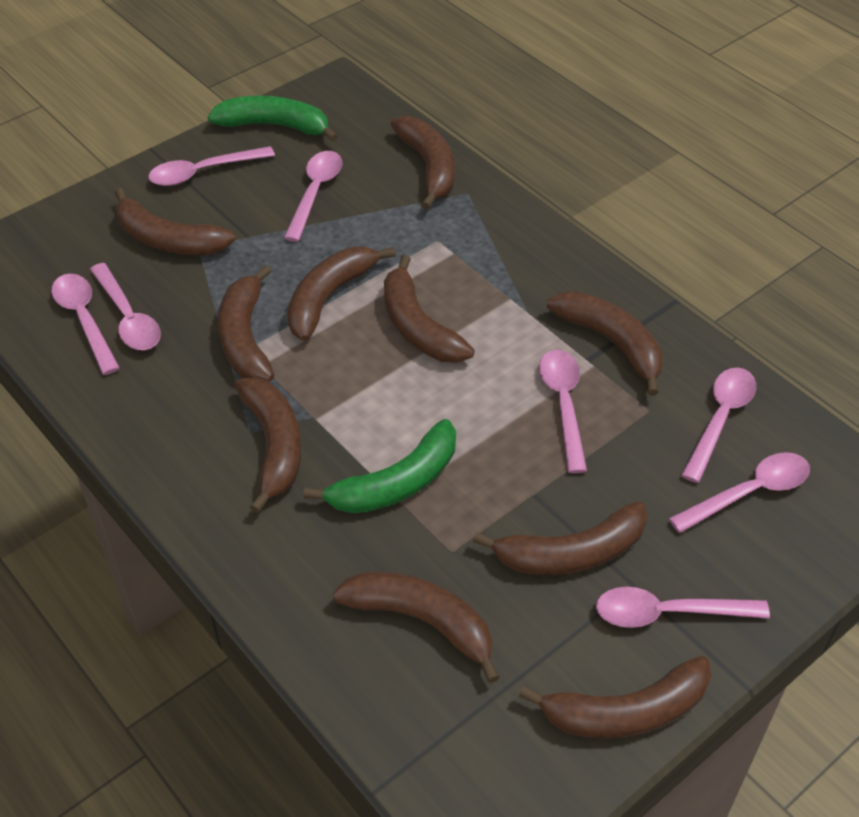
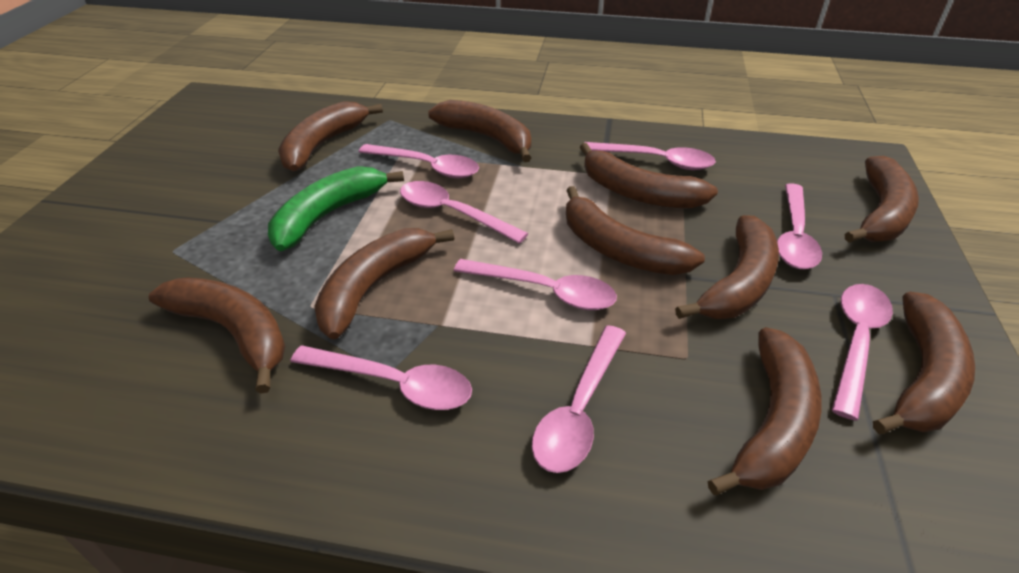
green banana: 2 -> 1

